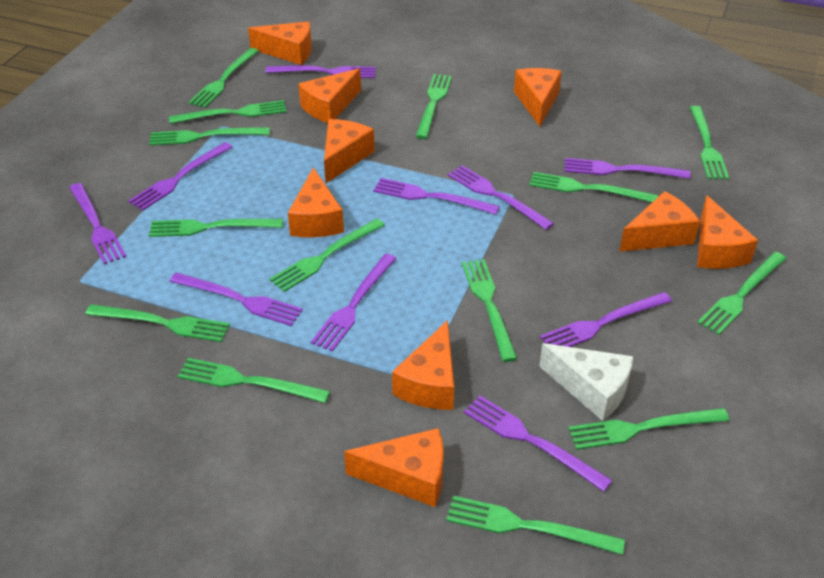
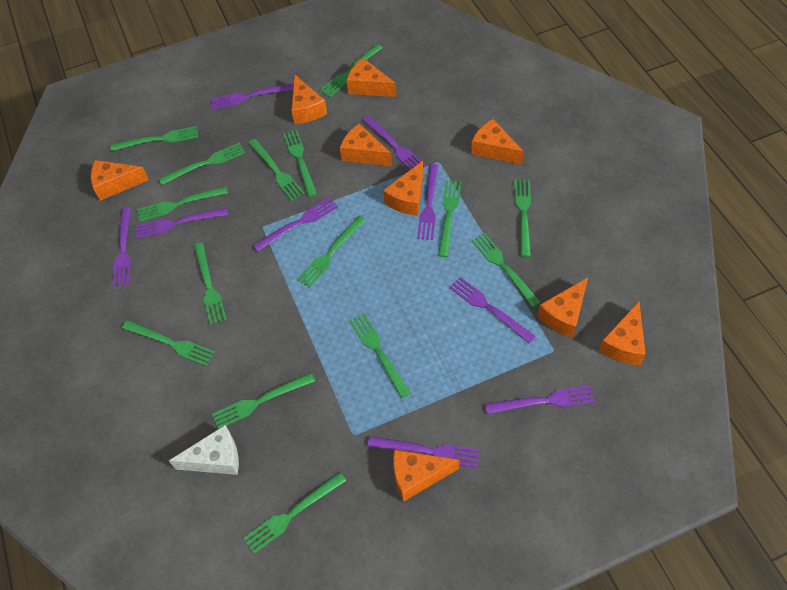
green fork: 14 -> 15
purple fork: 10 -> 9

